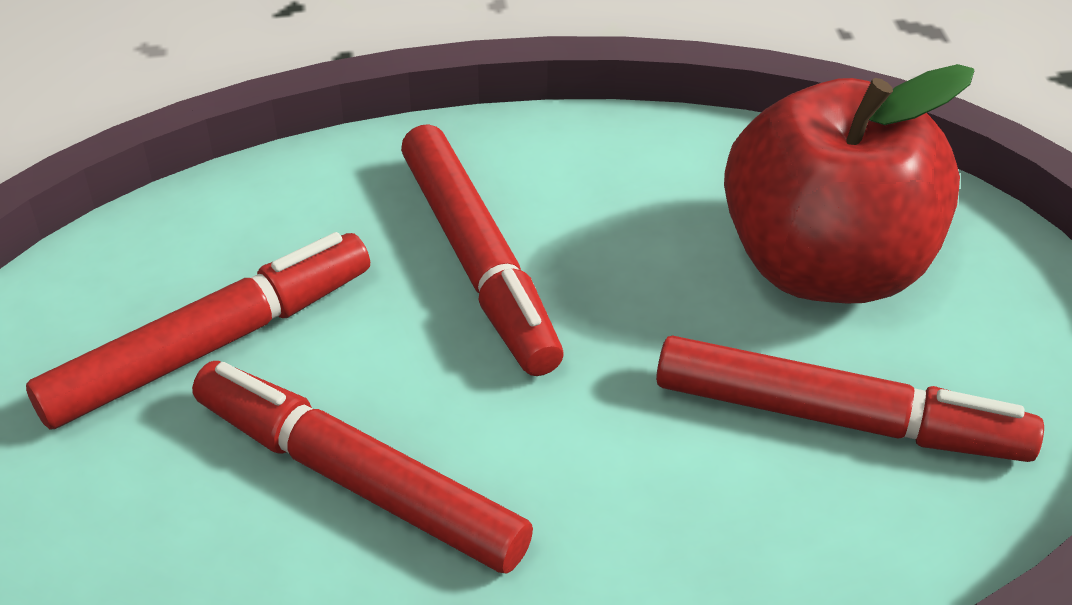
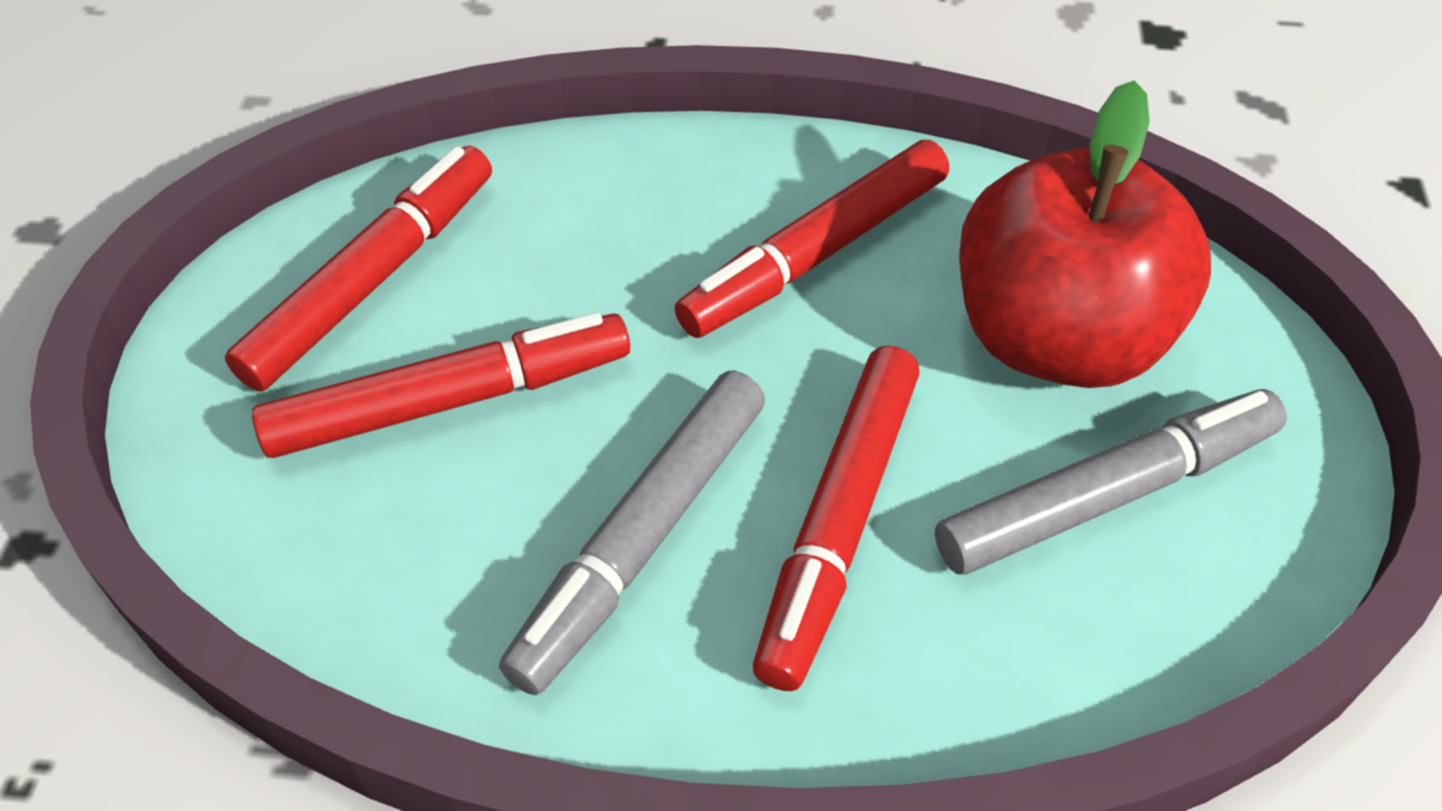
grey marker: 0 -> 2

